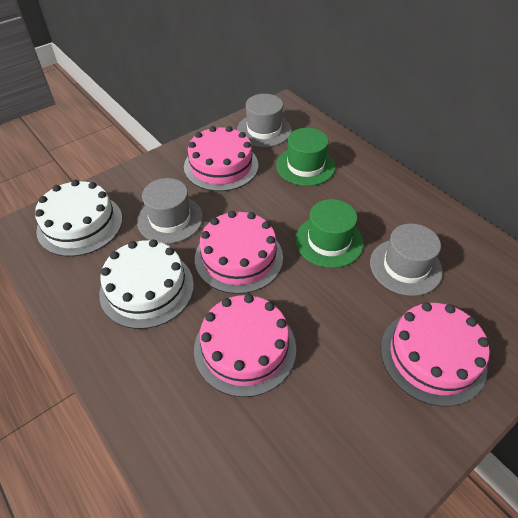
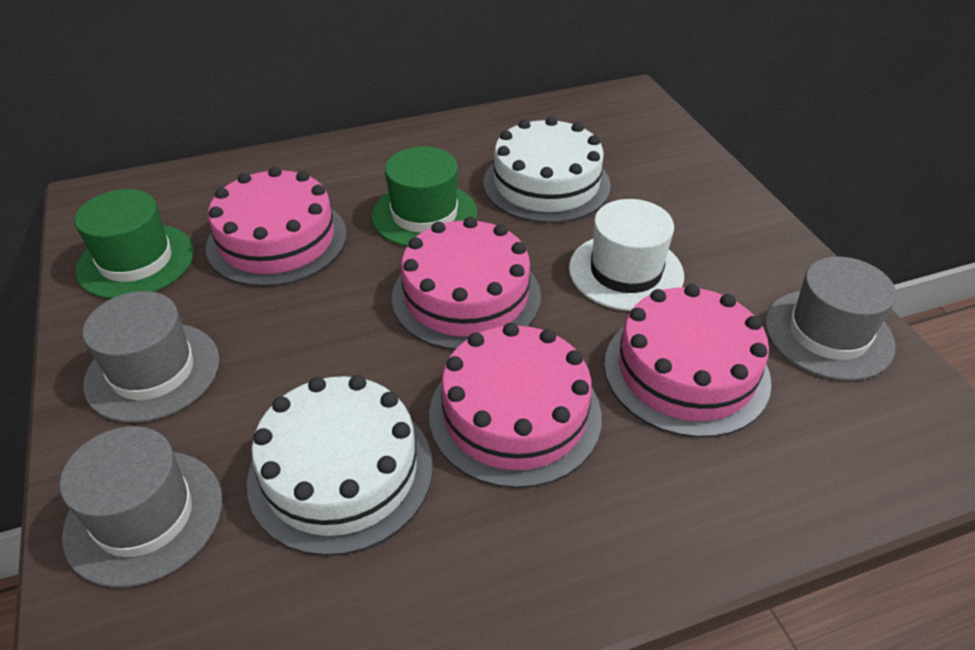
white hat: 0 -> 1

